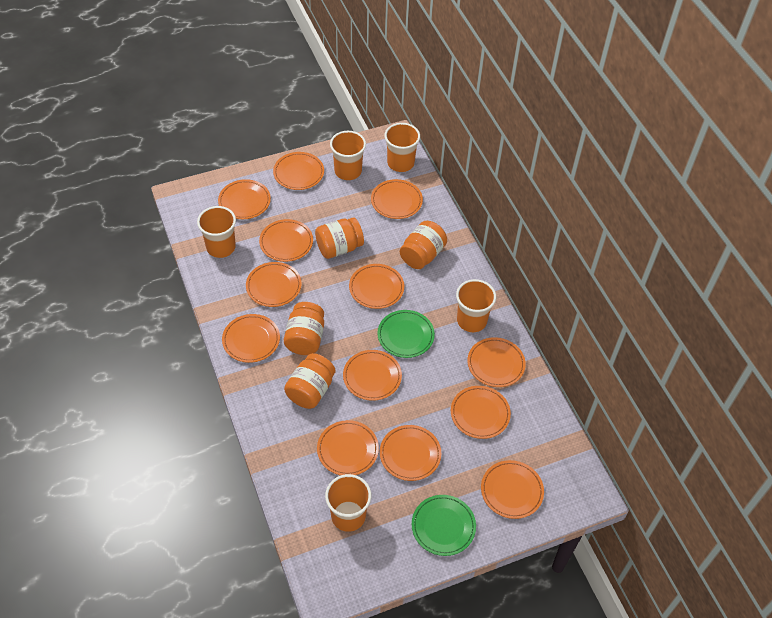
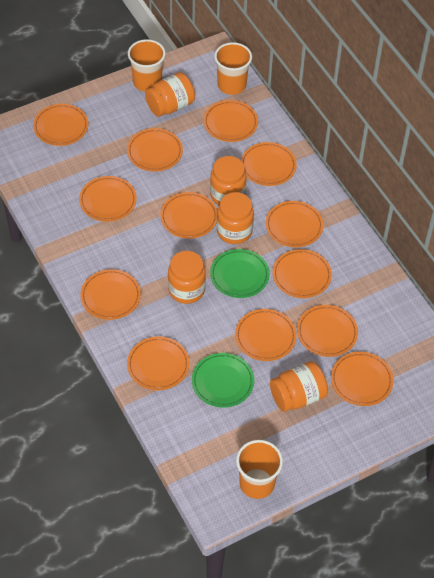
orange cup: 5 -> 3
orange jar: 4 -> 5

